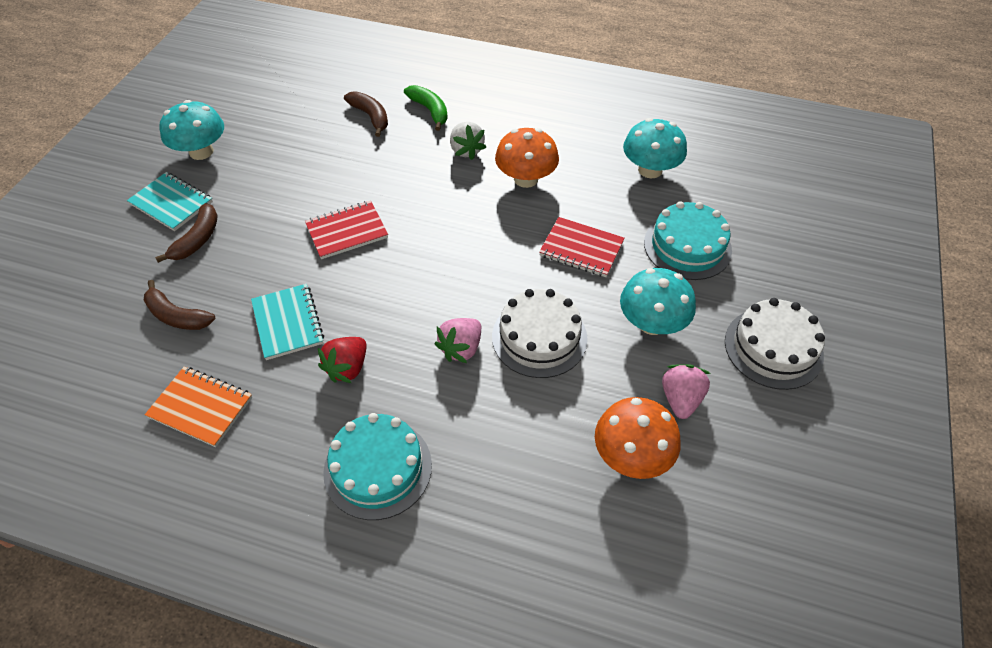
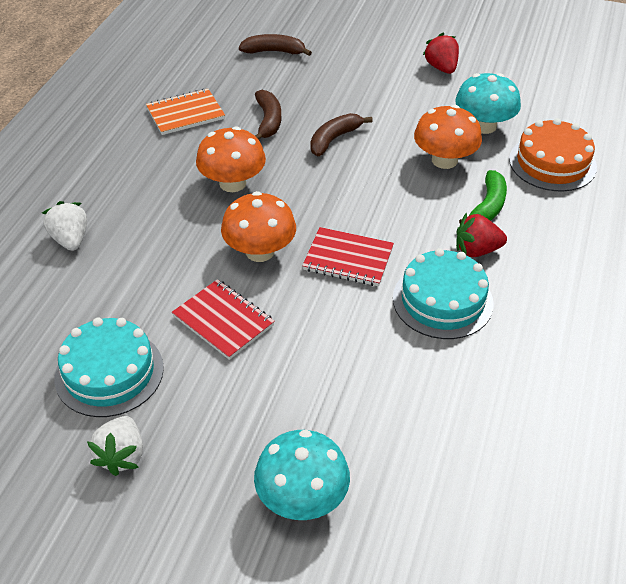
orange cake: 0 -> 1
orange mushroom: 2 -> 3
pink strawberry: 2 -> 0
red strawberry: 1 -> 2
turquoise mushroom: 3 -> 2
turquoise notebook: 2 -> 0
white cake: 2 -> 0
white strawberry: 1 -> 2

